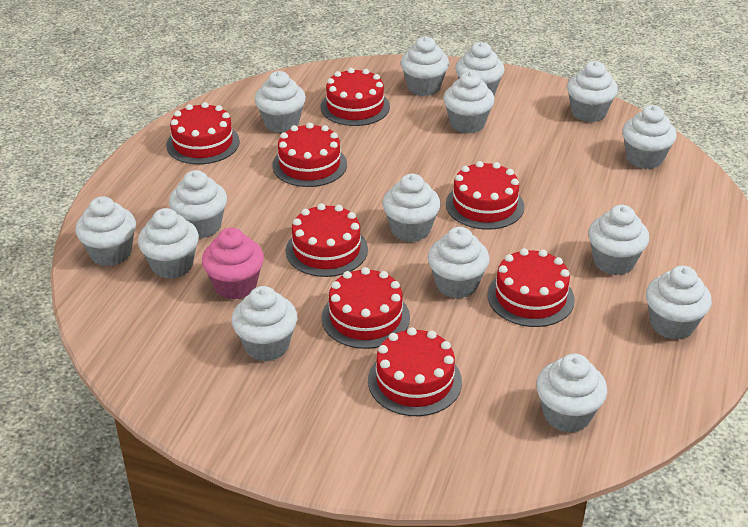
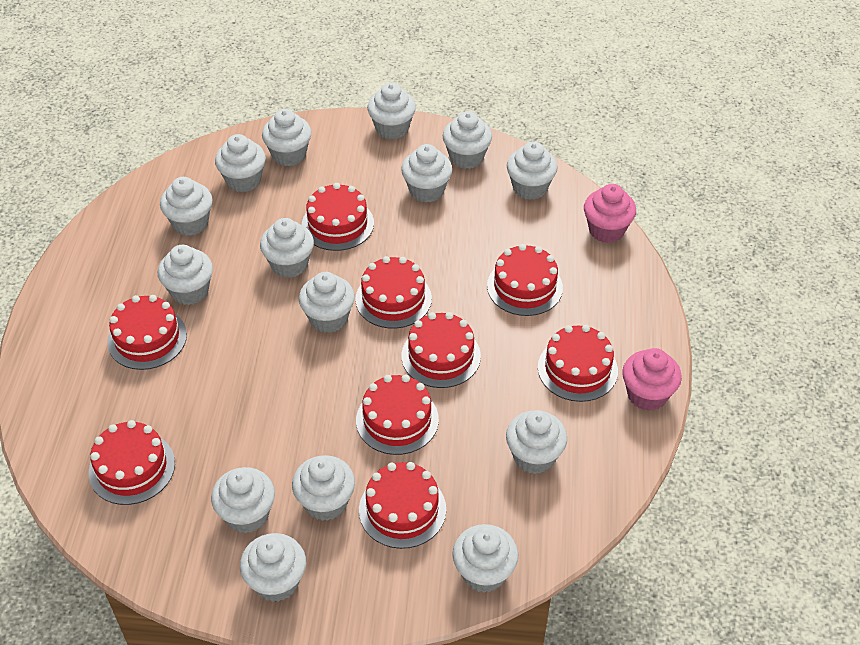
pink cupcake: 1 -> 2
red cake: 8 -> 9

